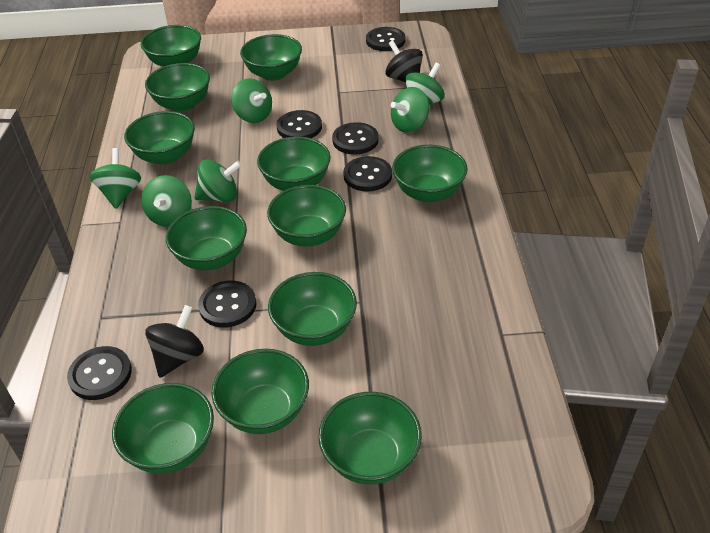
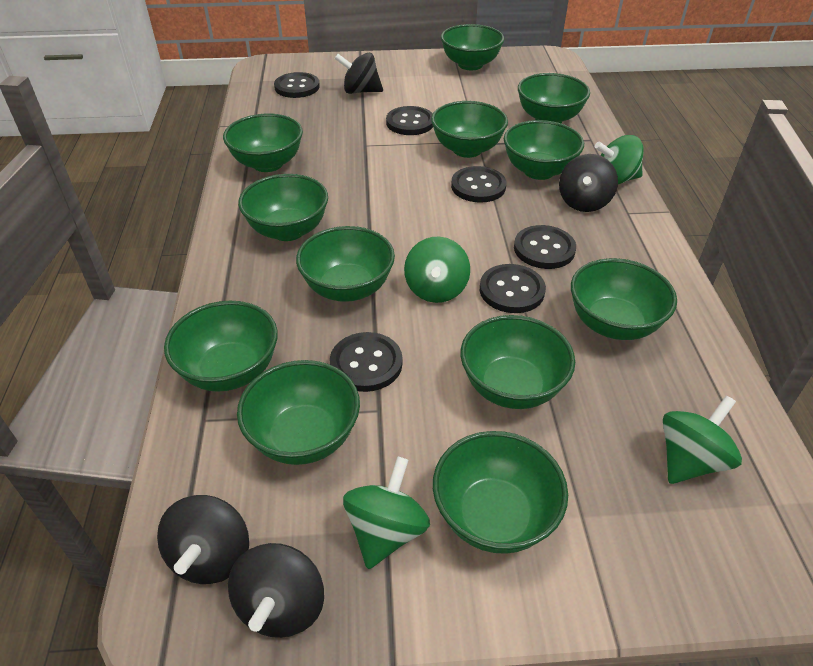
black spinning top: 2 -> 4
green spinning top: 6 -> 4

